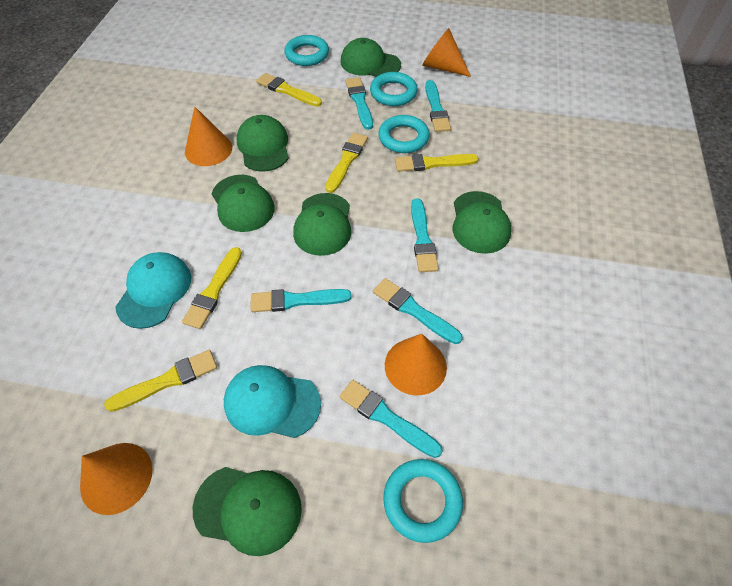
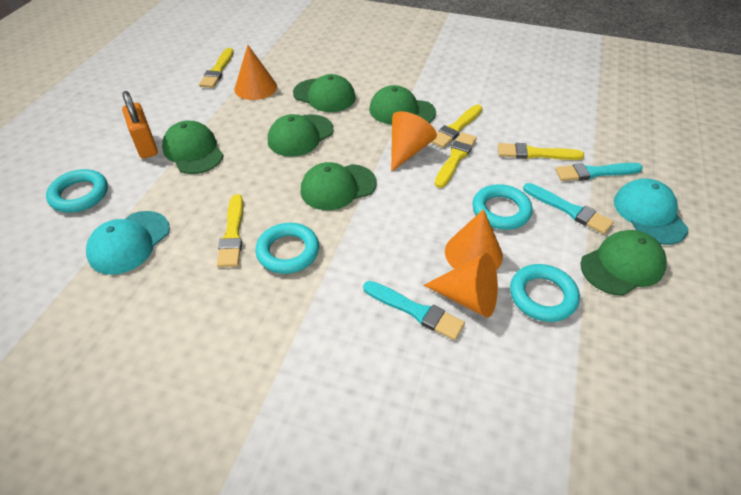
orange padlock: 0 -> 1
turquoise brush: 6 -> 3

